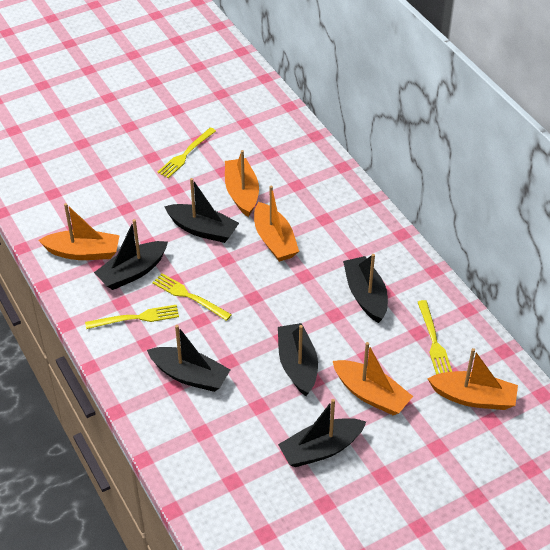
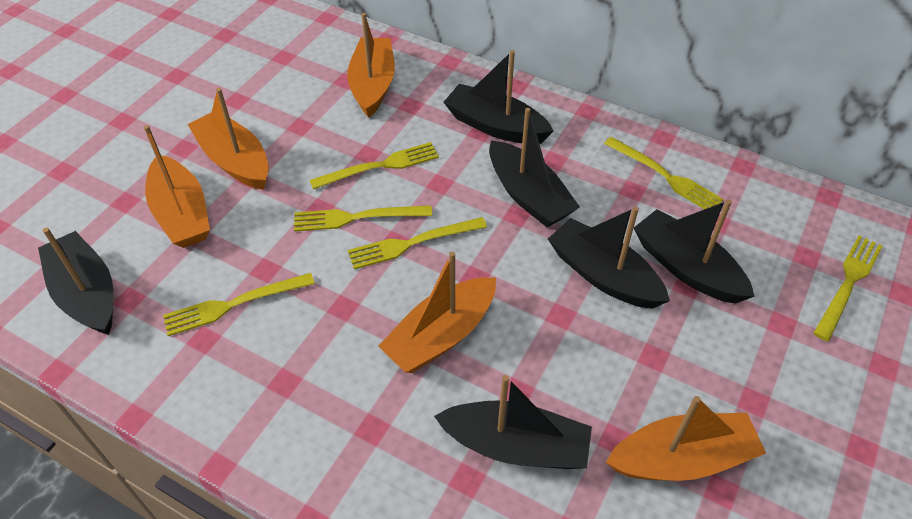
yellow fork: 4 -> 6

